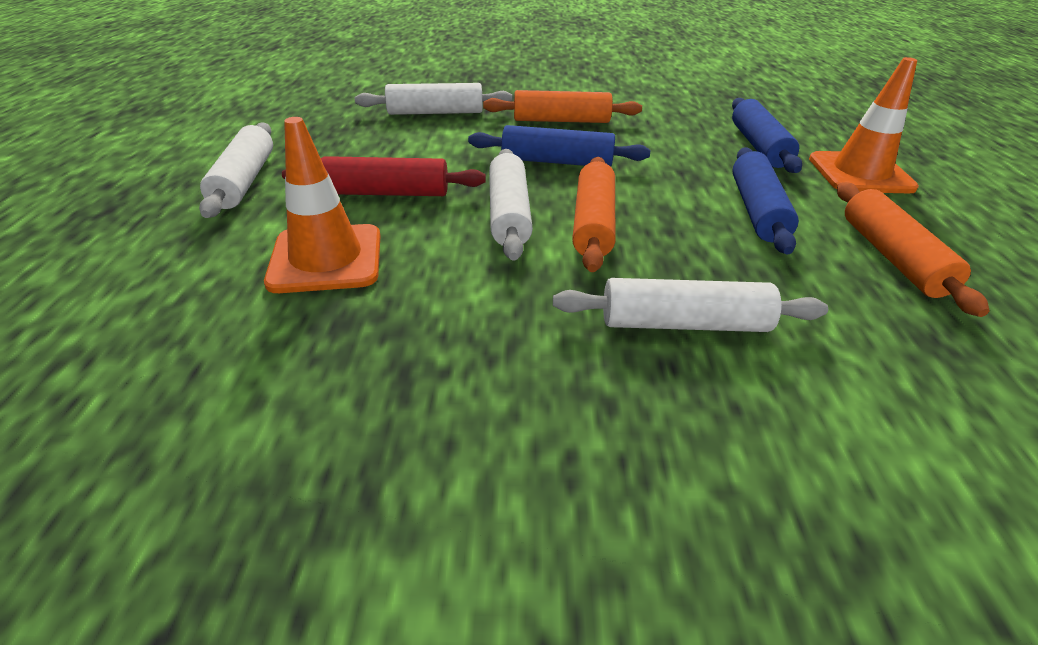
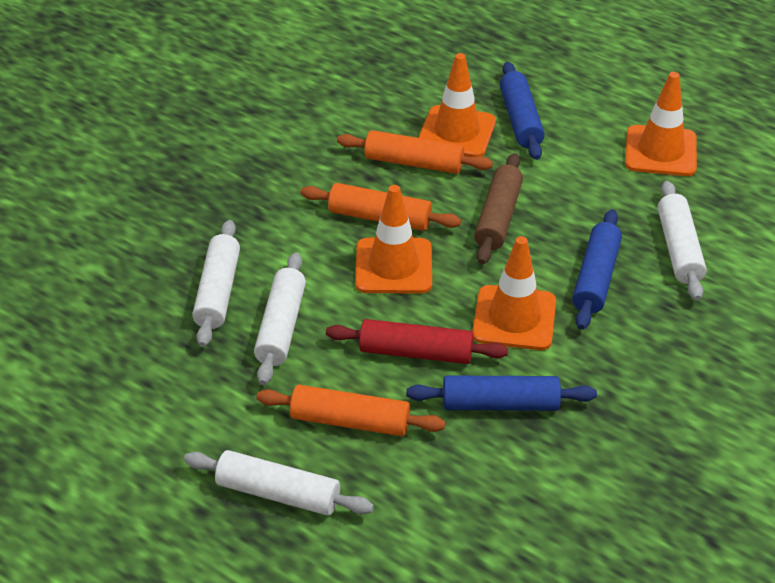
brown rolling pin: 0 -> 1
orange traffic cone: 2 -> 4

